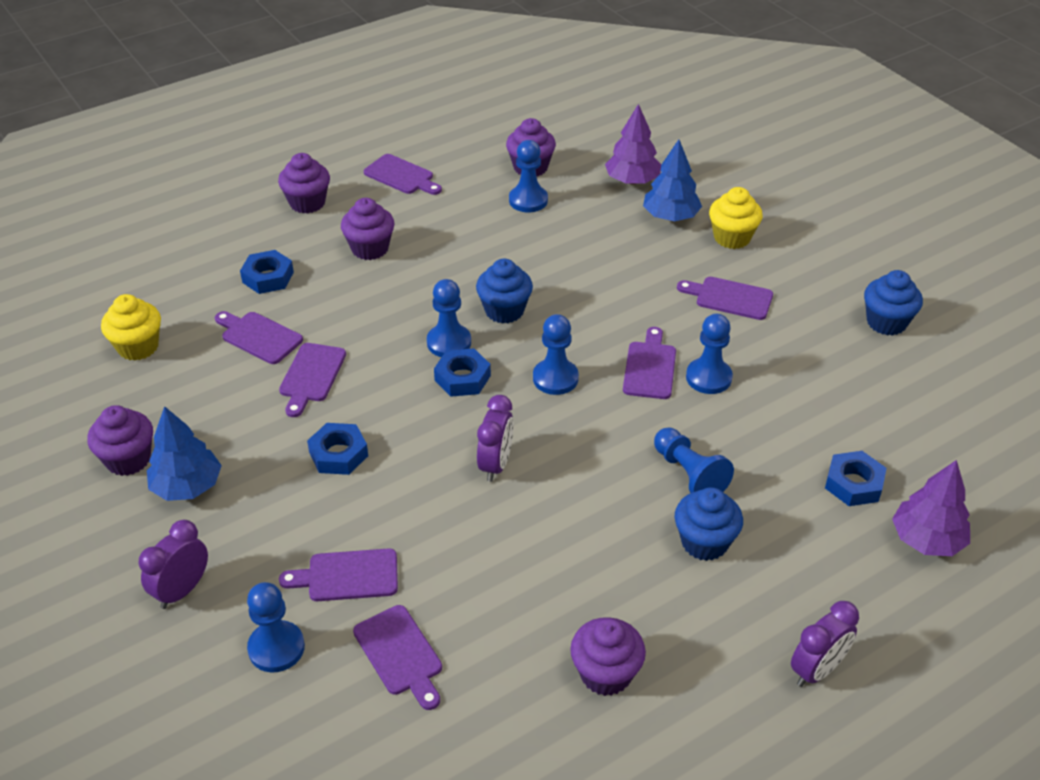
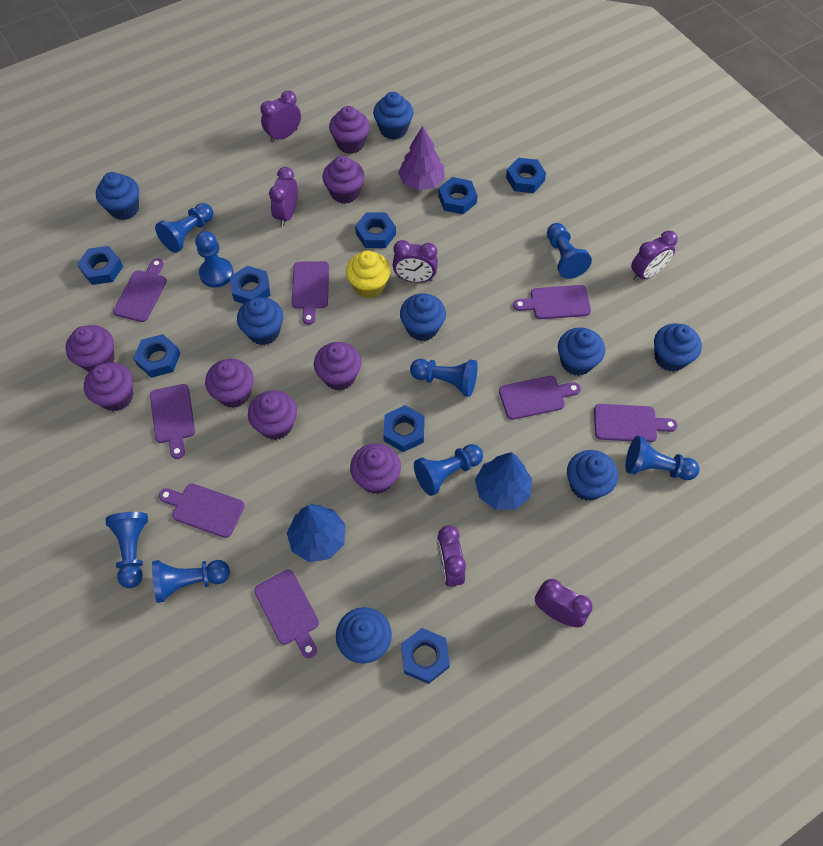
blue cupcake: 3 -> 8
blue nut: 4 -> 8
blue pawn: 6 -> 8
purple clock: 3 -> 6
purple cupcake: 5 -> 8
purple cutting board: 7 -> 8
purple tree: 2 -> 1
yellow cupcake: 2 -> 1

